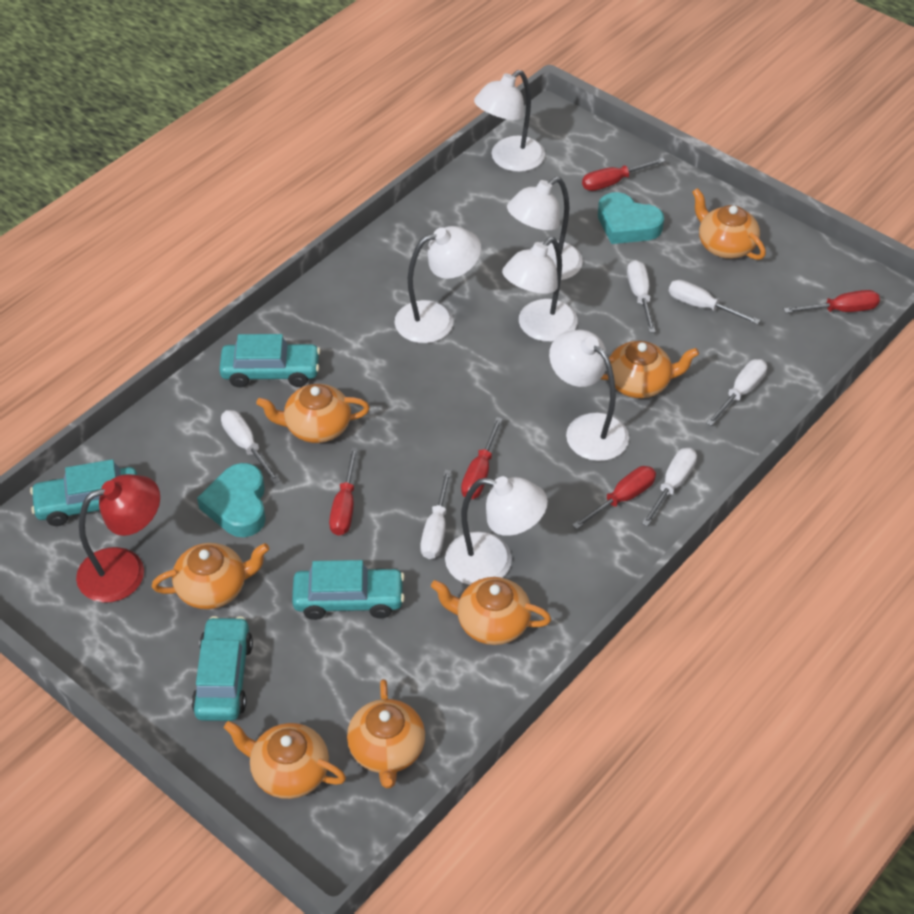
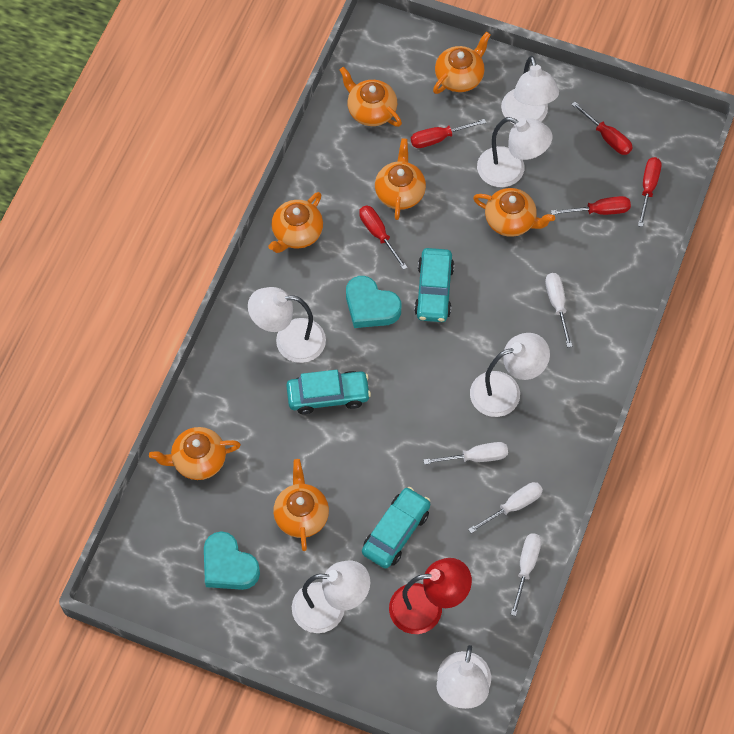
turquoise car: 4 -> 3
white screwdriver: 6 -> 4

